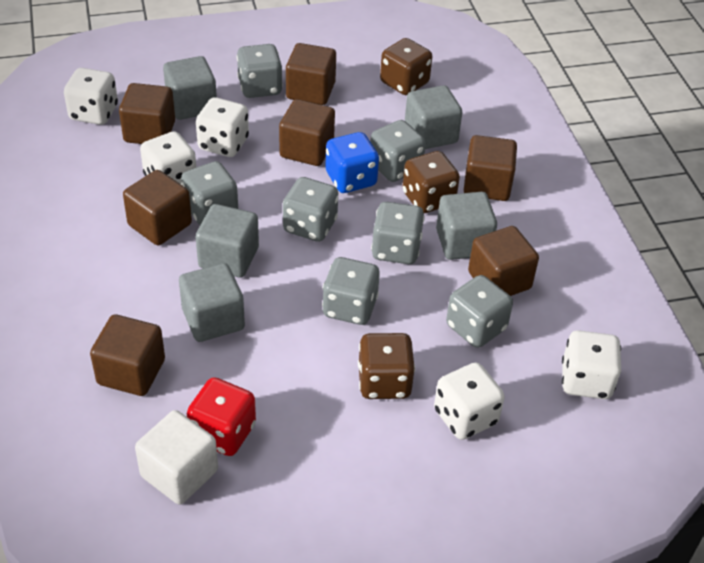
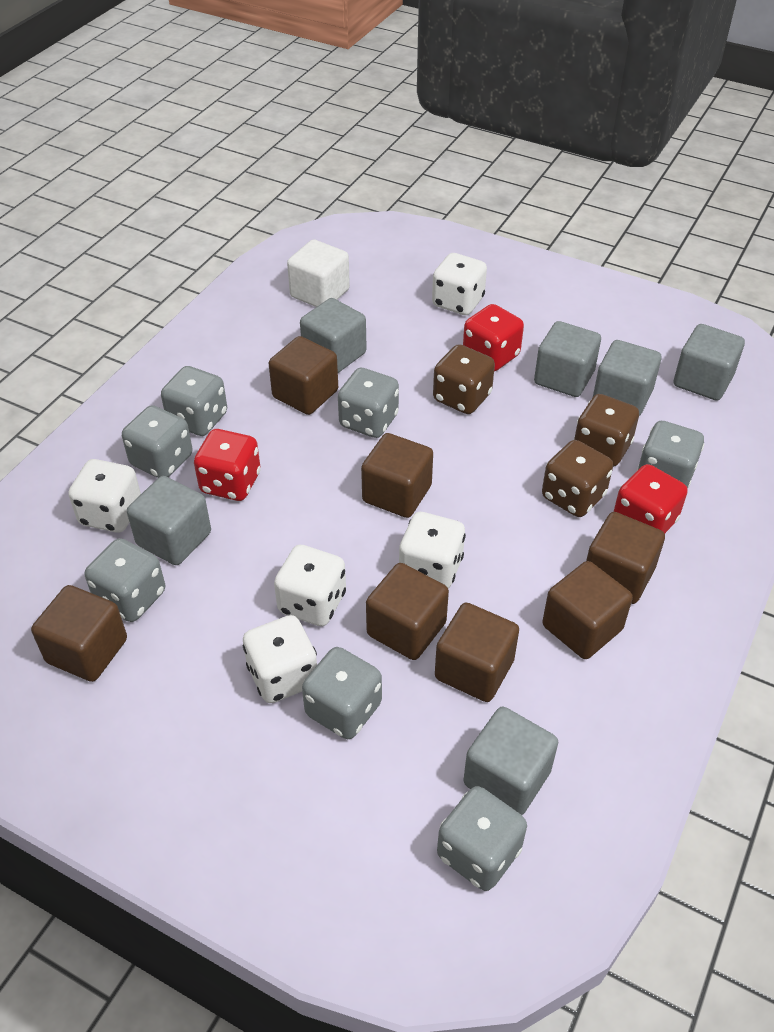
blue dice: 1 -> 0
grey cube: 5 -> 6
red dice: 1 -> 3

